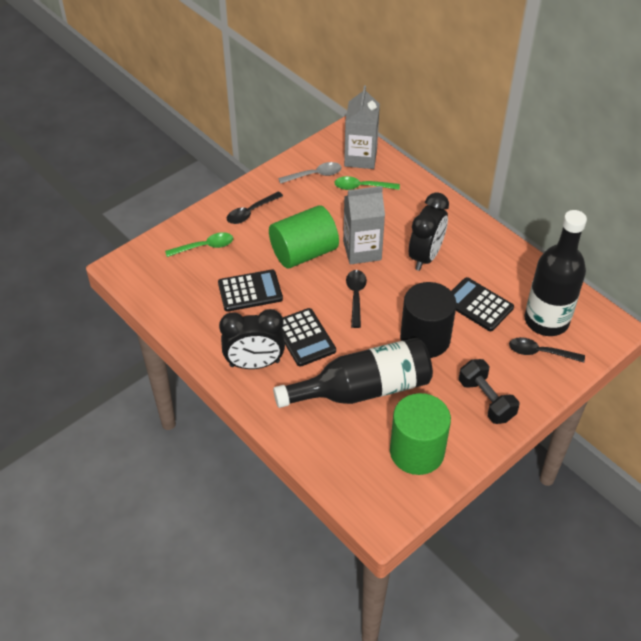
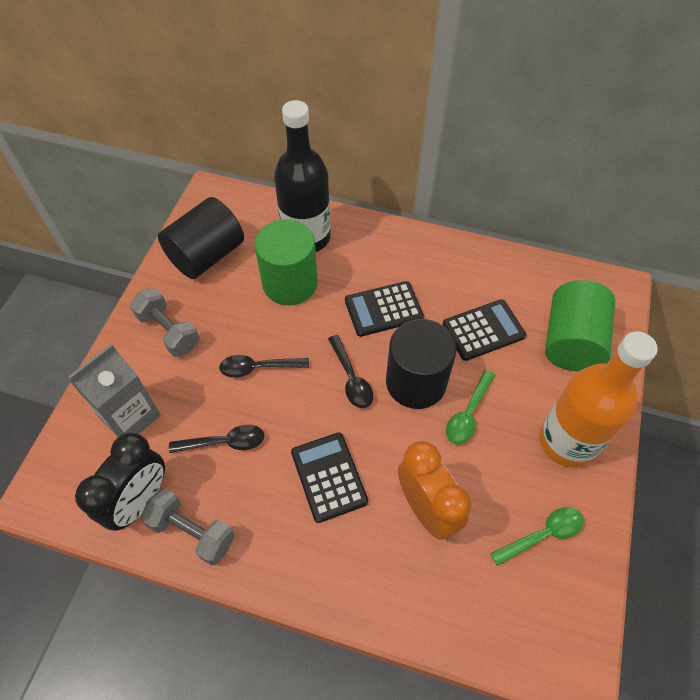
black bottle: 2 -> 1
black clock: 2 -> 1
black cylinder: 1 -> 2
black dumbbell: 1 -> 0
grey carton: 2 -> 1
grey dumbbell: 0 -> 2
grey spoon: 1 -> 0
orange bottle: 0 -> 1
orange clock: 0 -> 1

